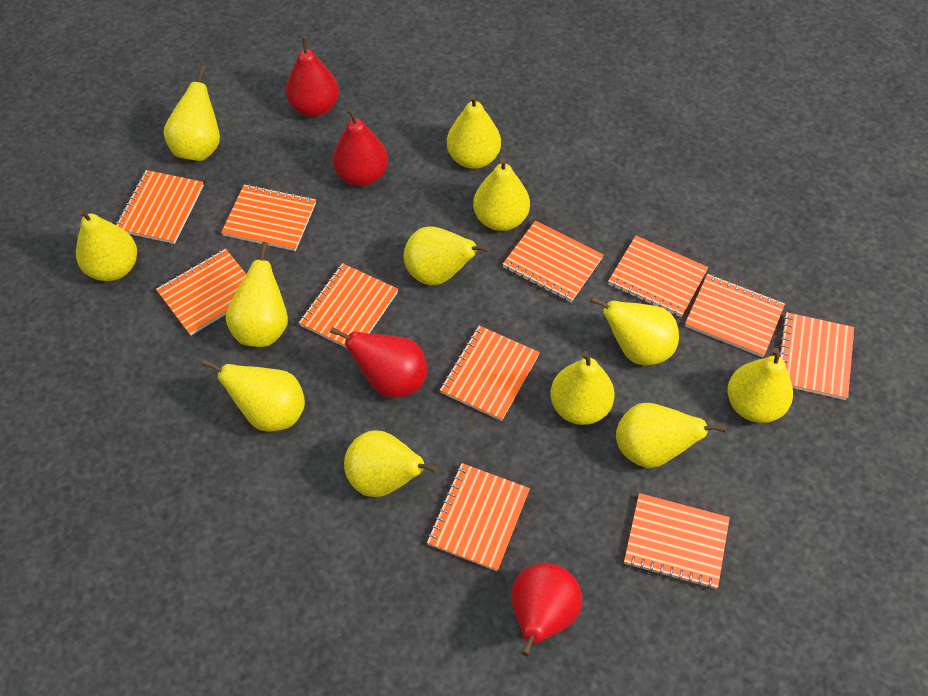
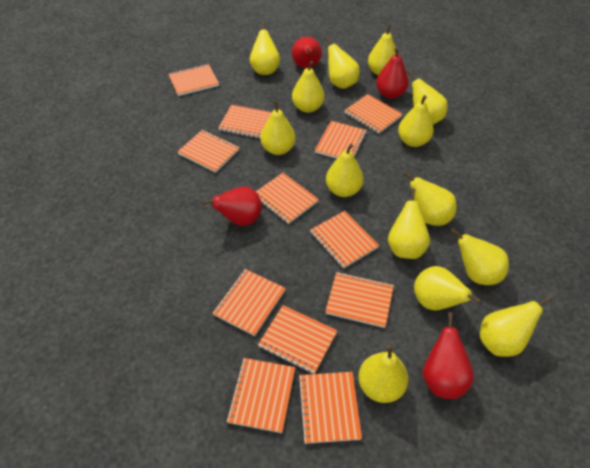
orange notebook: 11 -> 12
yellow pear: 12 -> 14

